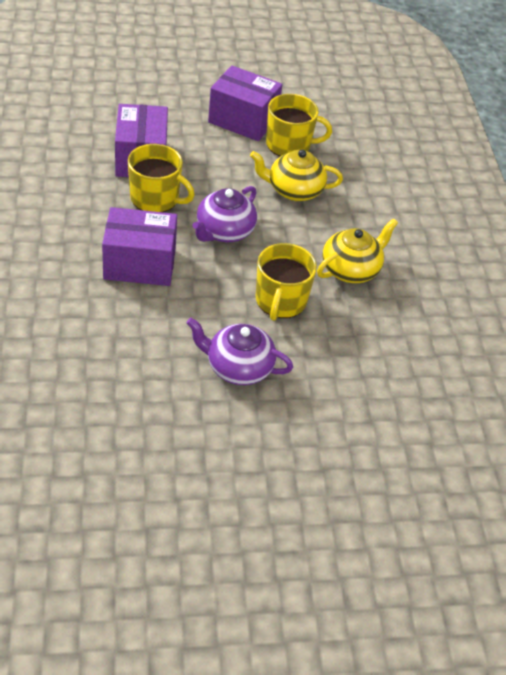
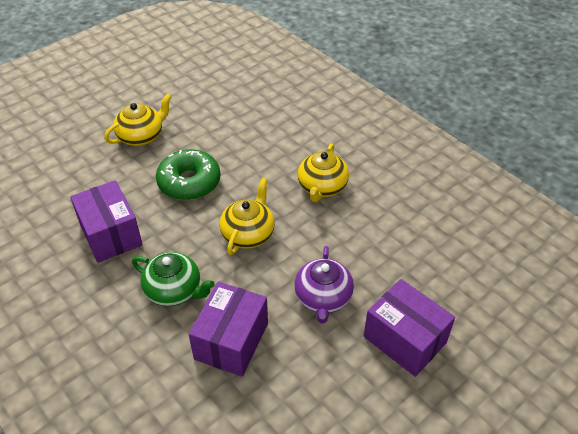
green donut: 0 -> 1
green teapot: 0 -> 1
purple teapot: 2 -> 1
yellow mug: 3 -> 0
yellow teapot: 2 -> 3

